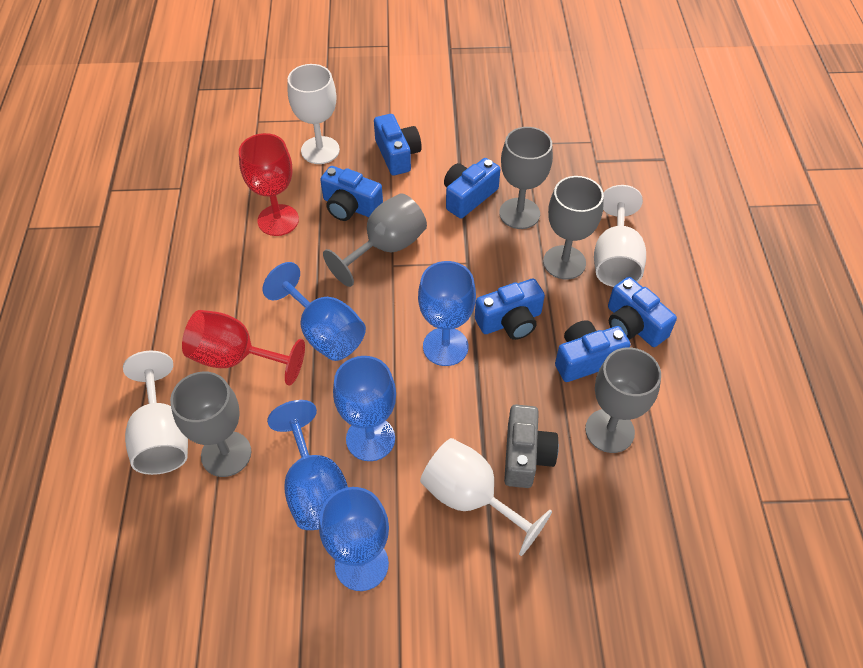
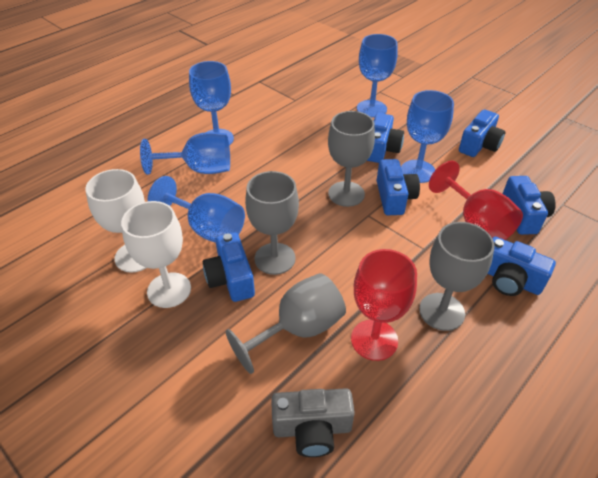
grey goblet: 5 -> 4
white goblet: 4 -> 2

